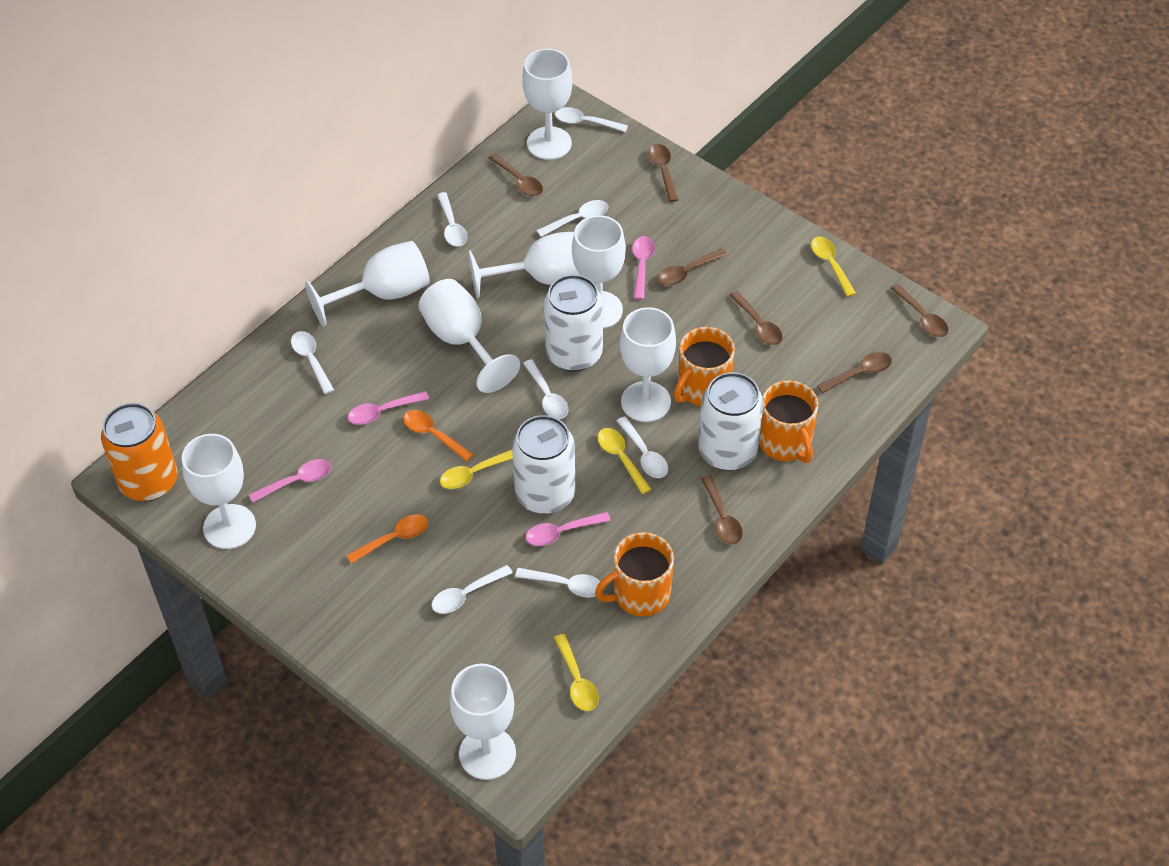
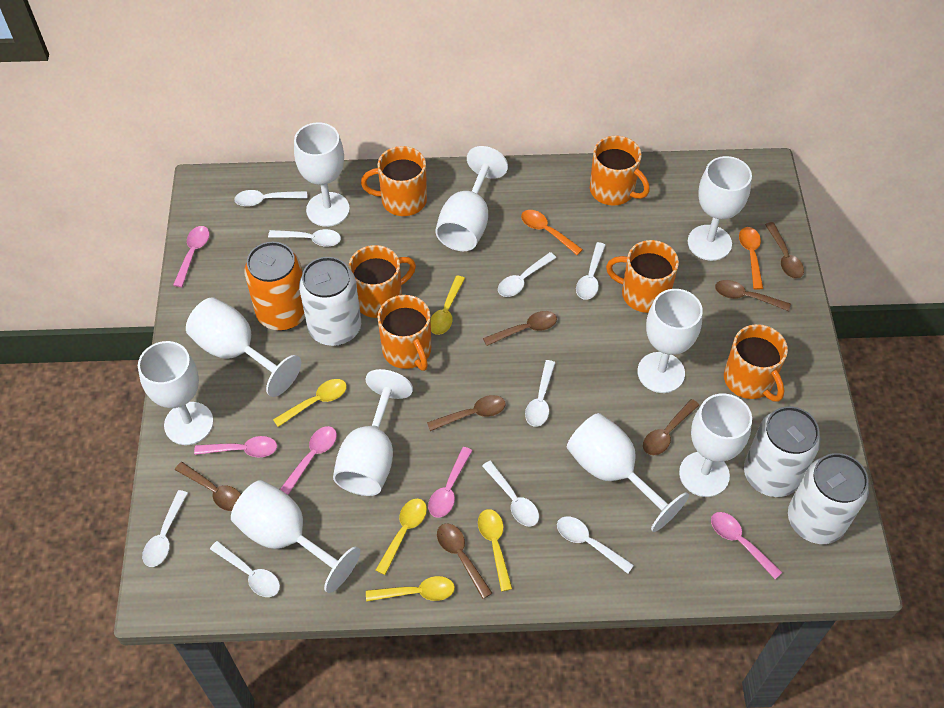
orange mug: 3 -> 6
pink spoon: 4 -> 5
white goblet: 8 -> 10
white spoon: 8 -> 9
yellow spoon: 4 -> 5

